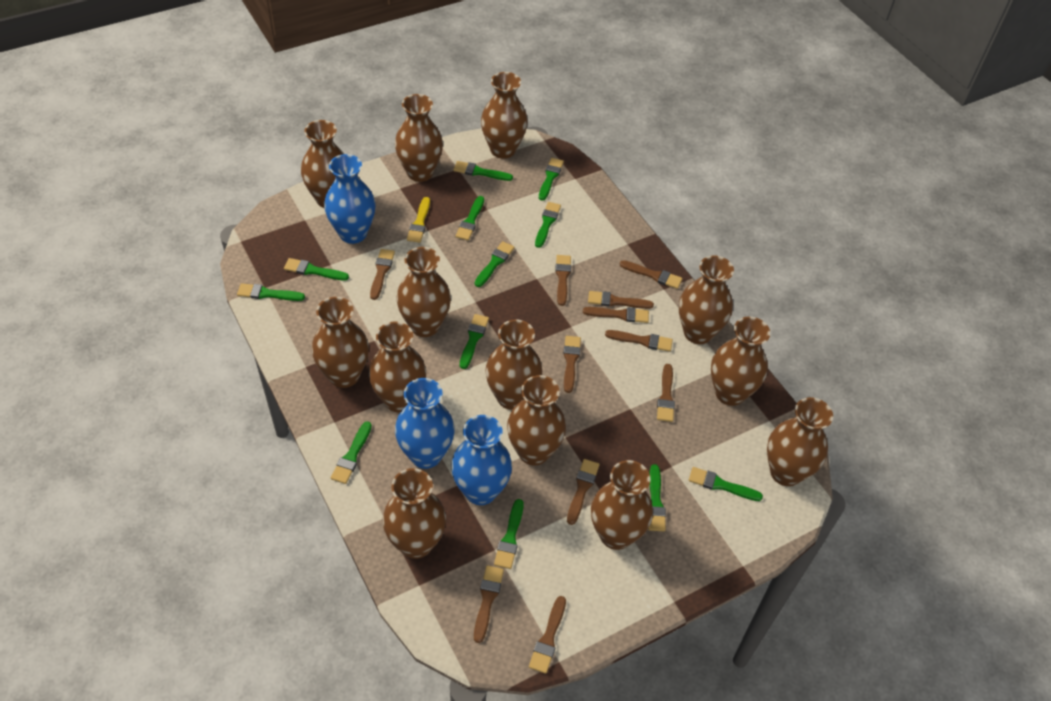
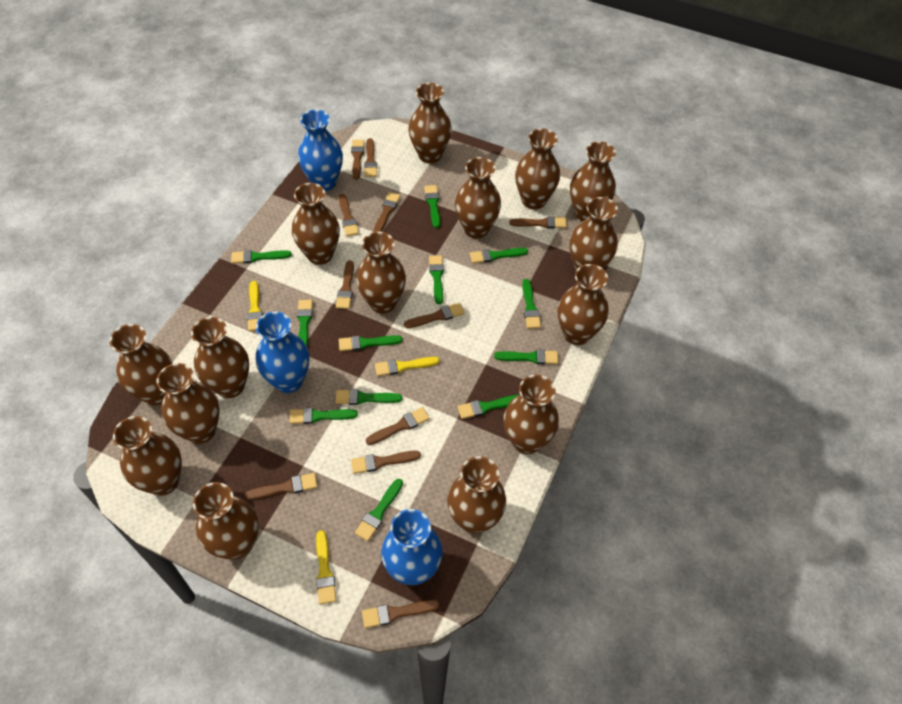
brown vase: 13 -> 15
yellow brush: 1 -> 3

